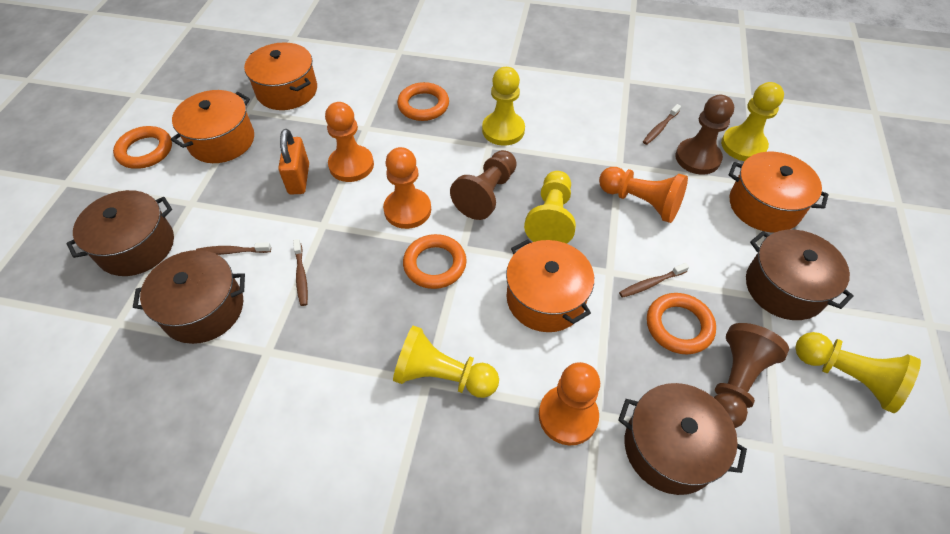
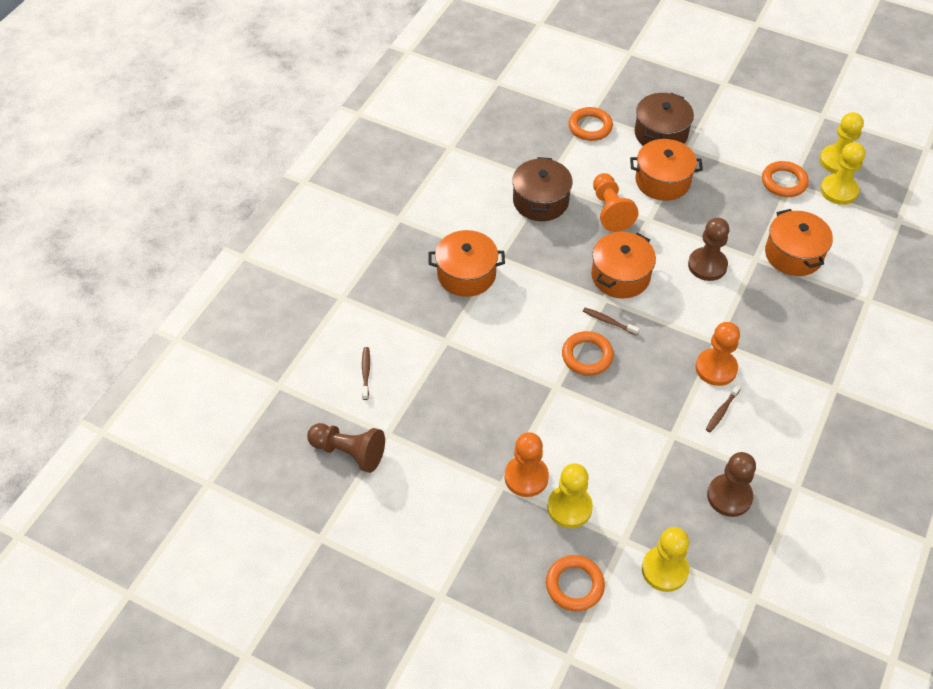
brown pot: 4 -> 2
brown toothbrush: 4 -> 3
orange padlock: 1 -> 0
orange pawn: 4 -> 3
yellow pawn: 5 -> 4

